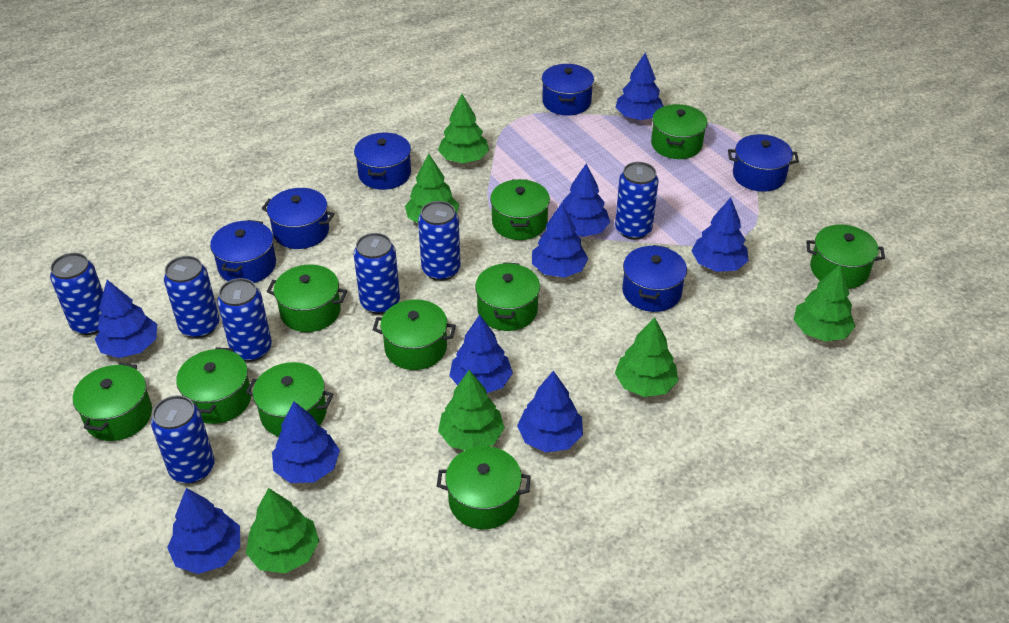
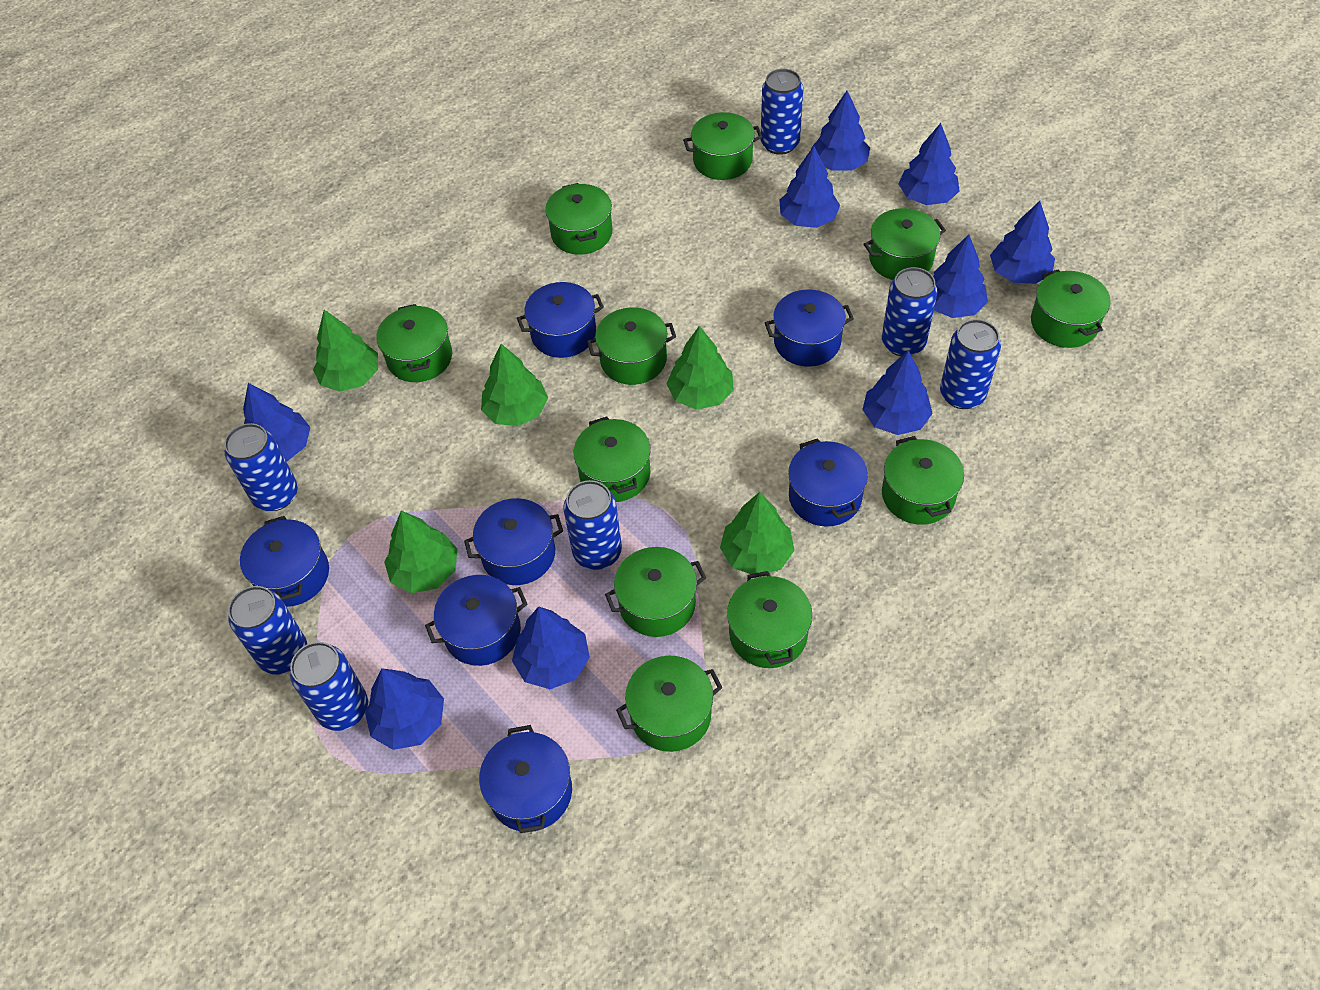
blue pot: 6 -> 7
green pot: 10 -> 11
green tree: 6 -> 5

